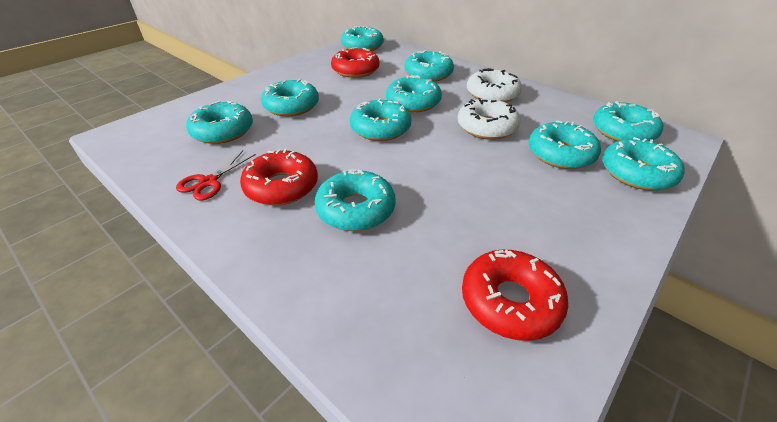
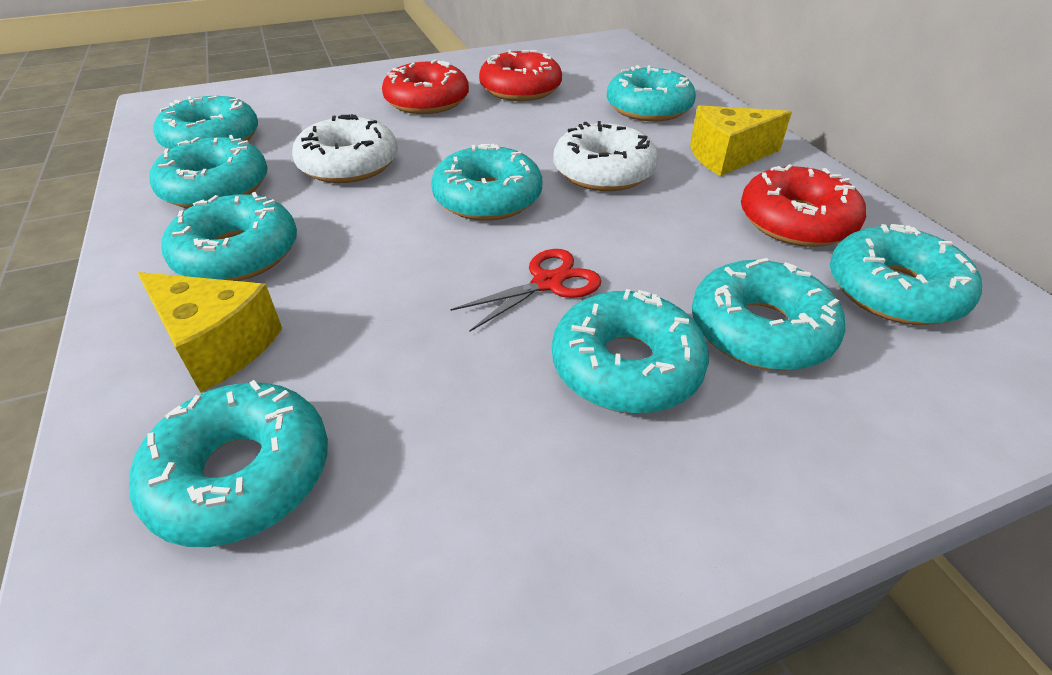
turquoise donut: 10 -> 9
yellow cheese: 0 -> 2

